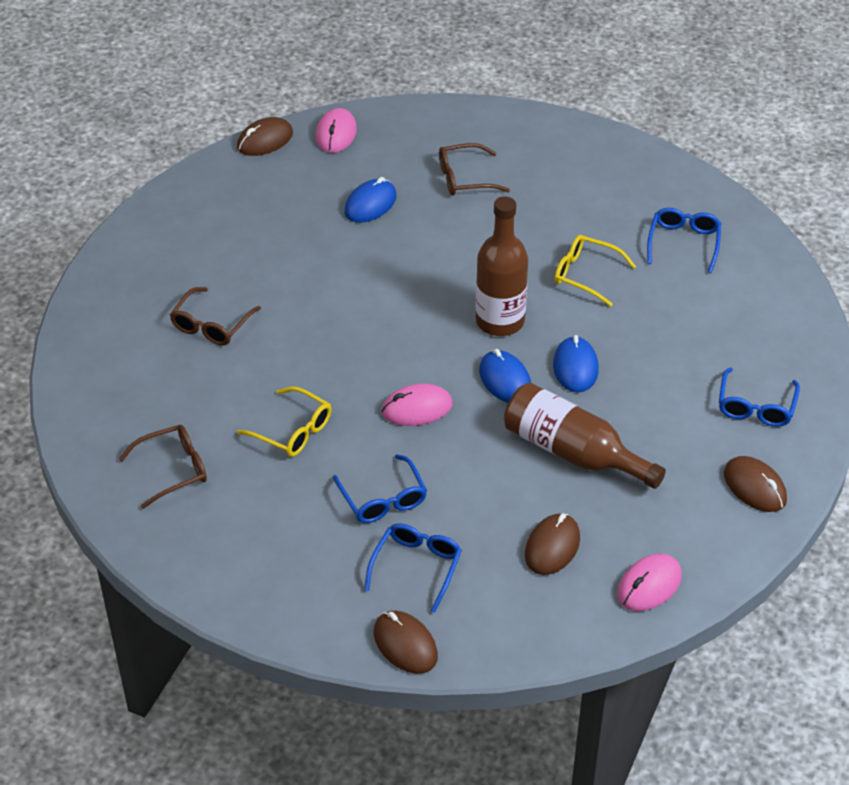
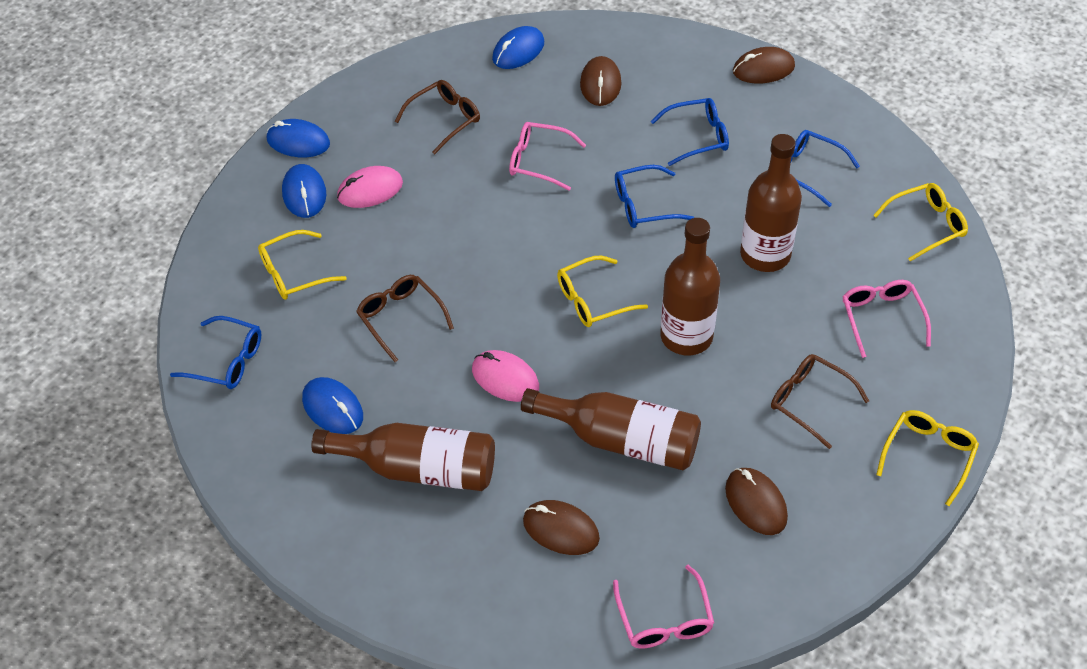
blue mouse: 3 -> 4
brown bottle: 2 -> 4
pink glasses: 0 -> 3
pink mouse: 3 -> 2
yellow glasses: 2 -> 4

